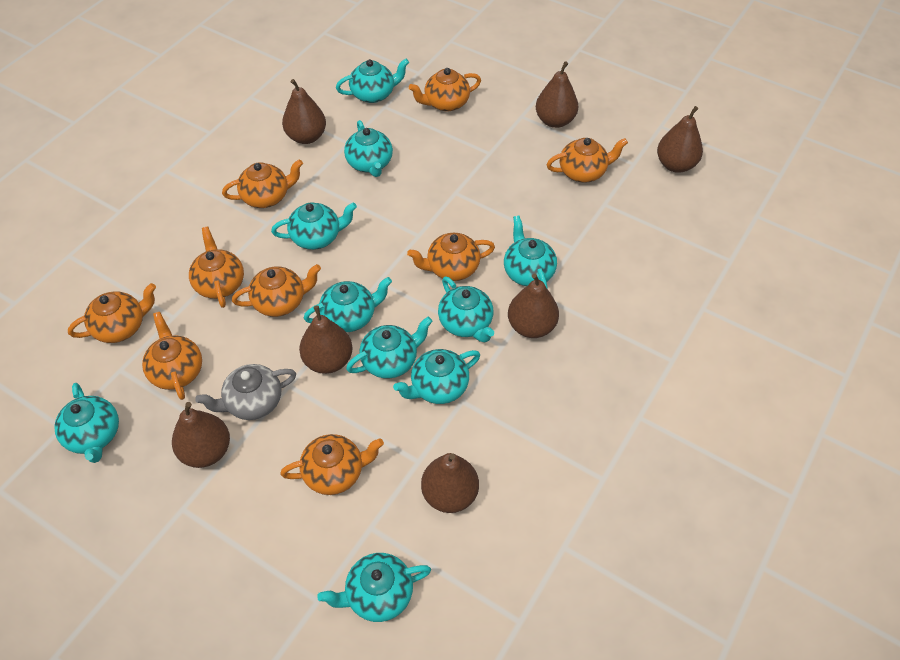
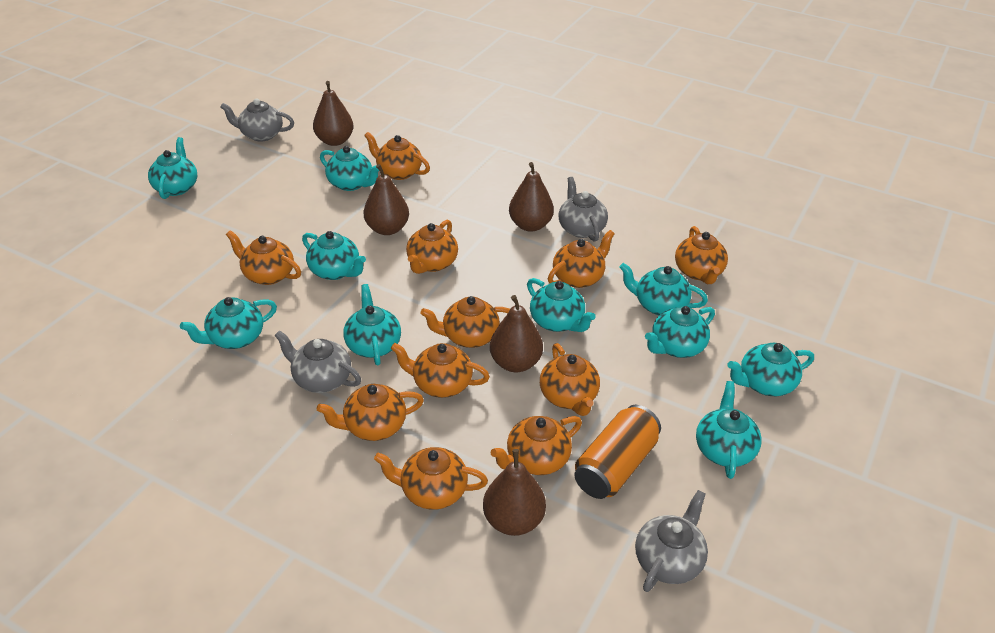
brown pear: 7 -> 5
grey teapot: 1 -> 4
orange can: 0 -> 1
orange teapot: 9 -> 11

